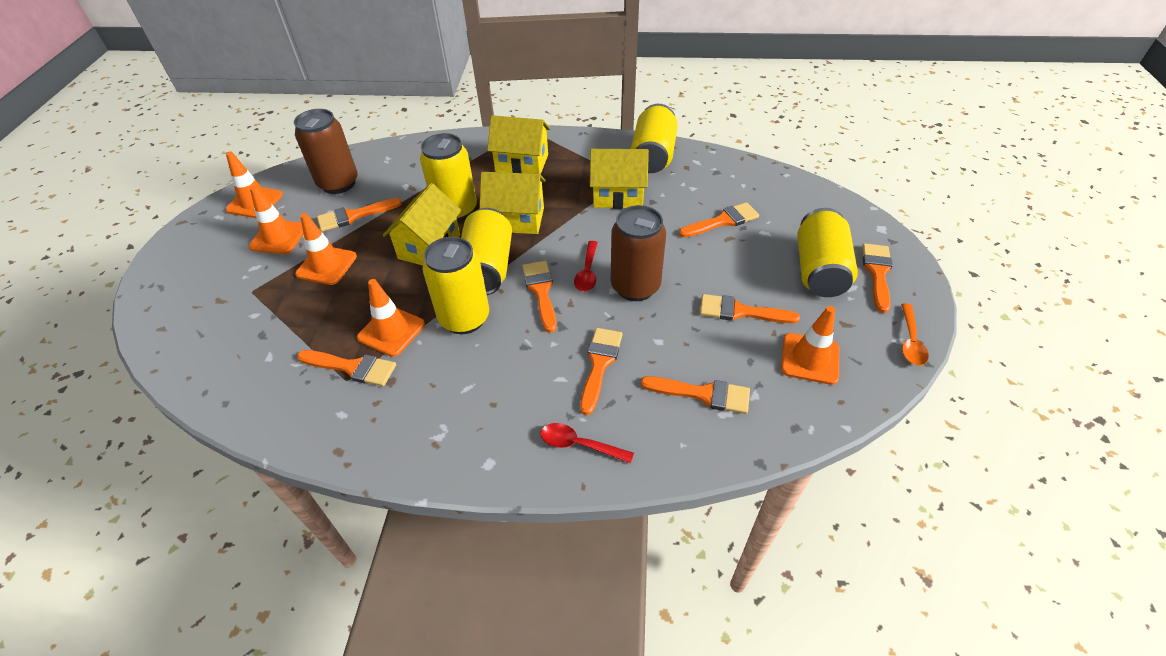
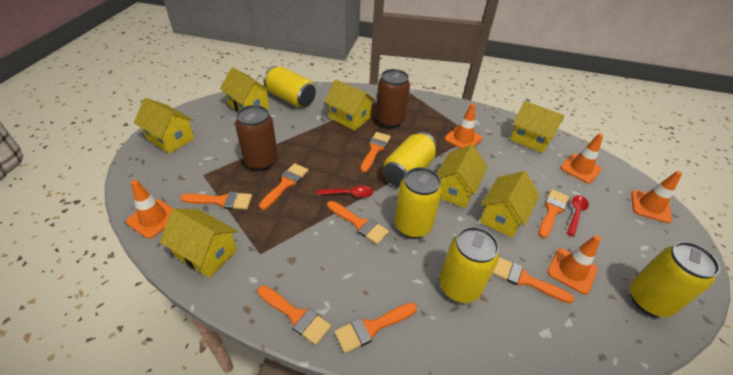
orange spoon: 1 -> 0
yellow house: 4 -> 7

